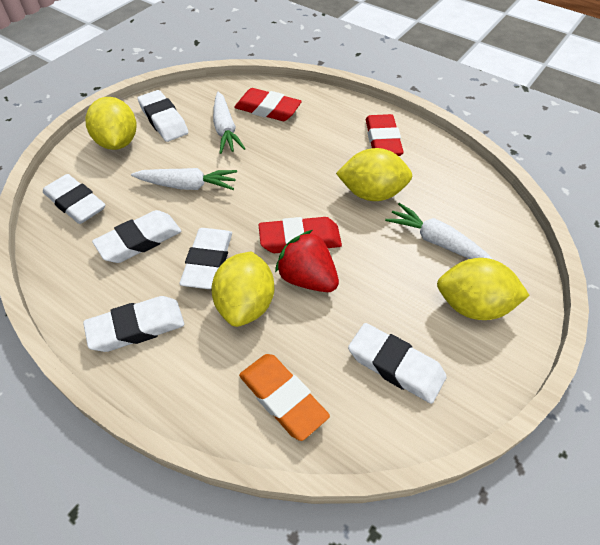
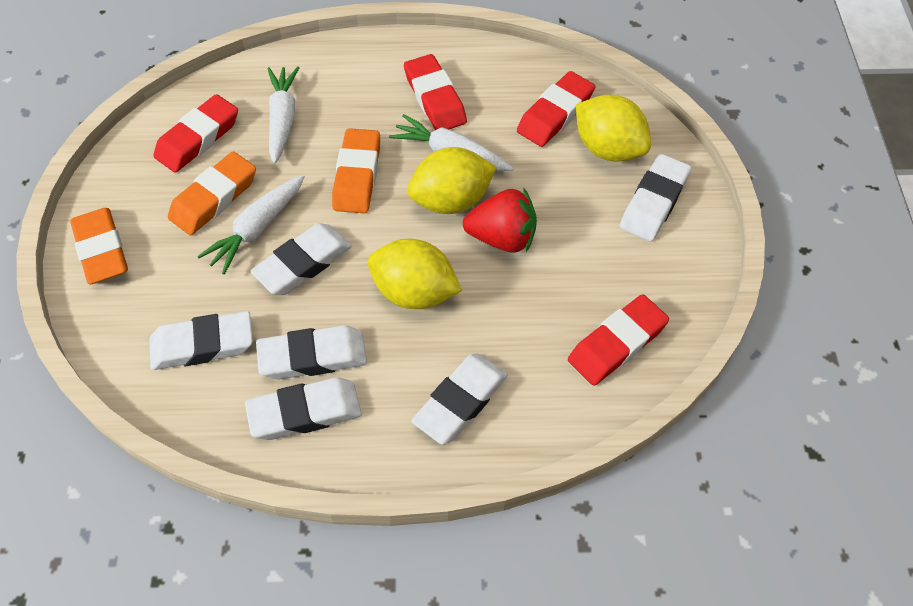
orange eraser: 1 -> 3
red eraser: 3 -> 4
yellow lemon: 4 -> 3

